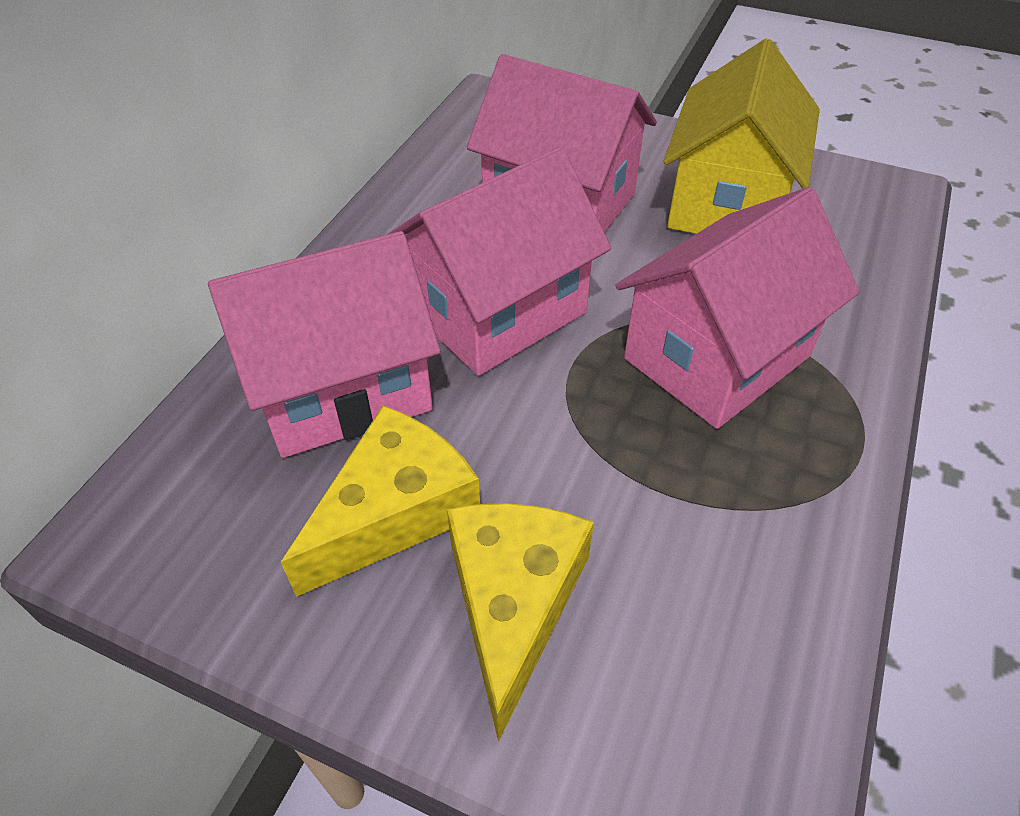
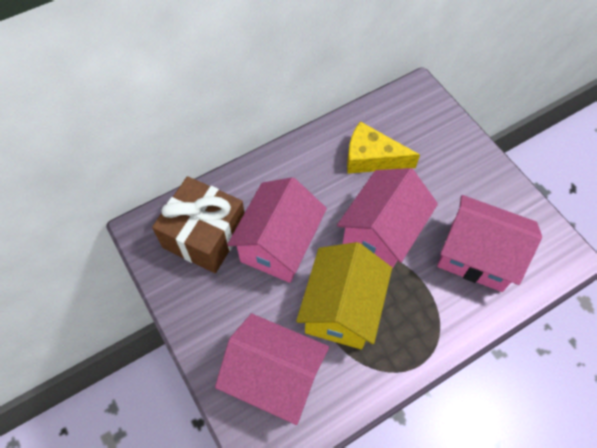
brown gift: 0 -> 1
yellow cheese: 2 -> 1

